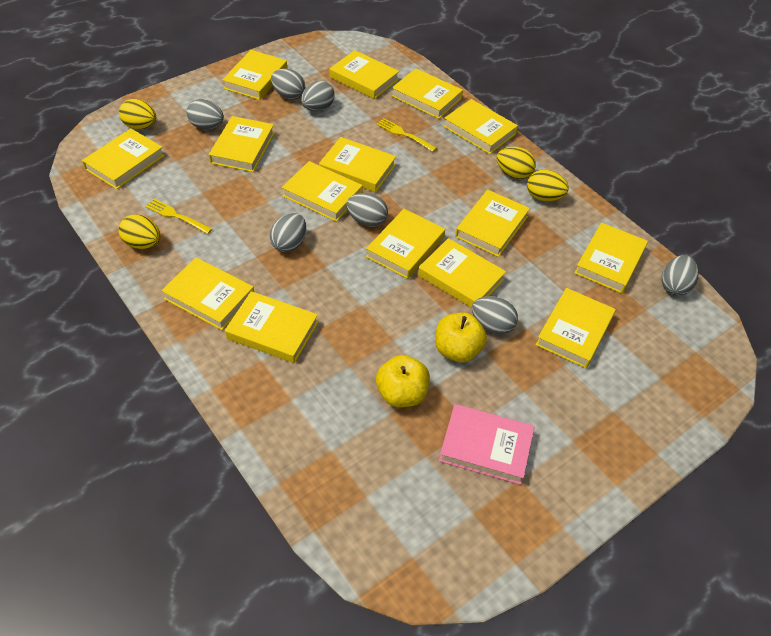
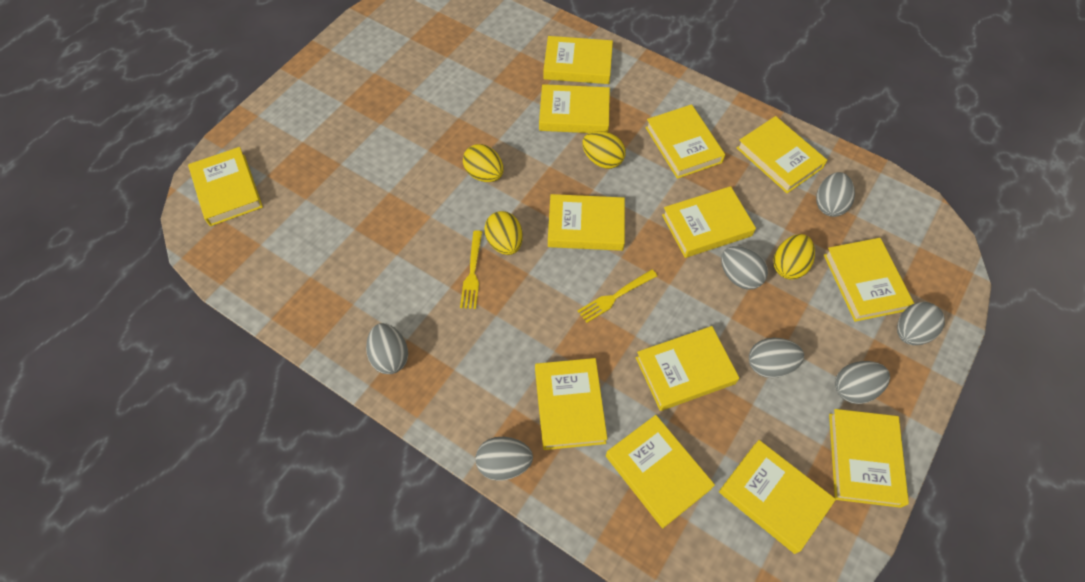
pink book: 1 -> 0
yellow apple: 2 -> 0
yellow book: 15 -> 13

